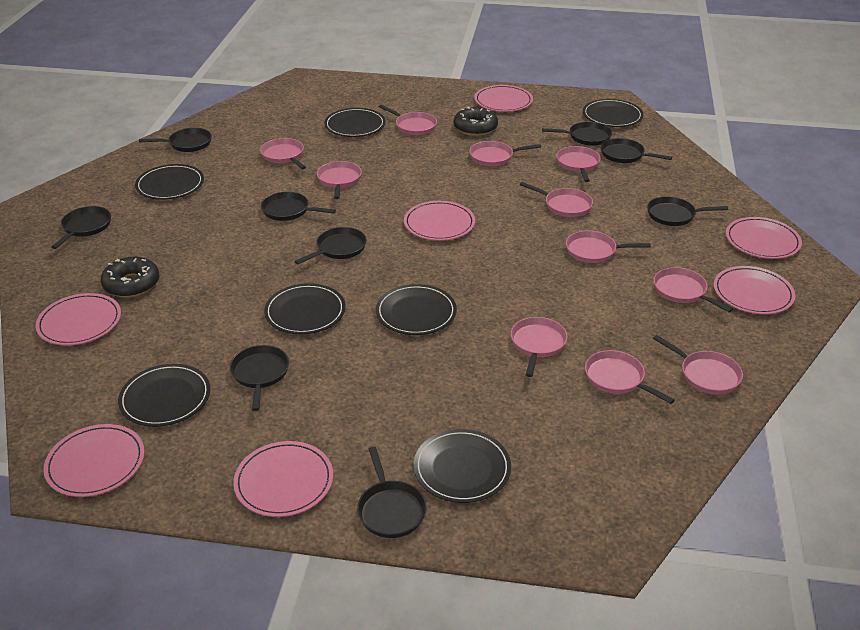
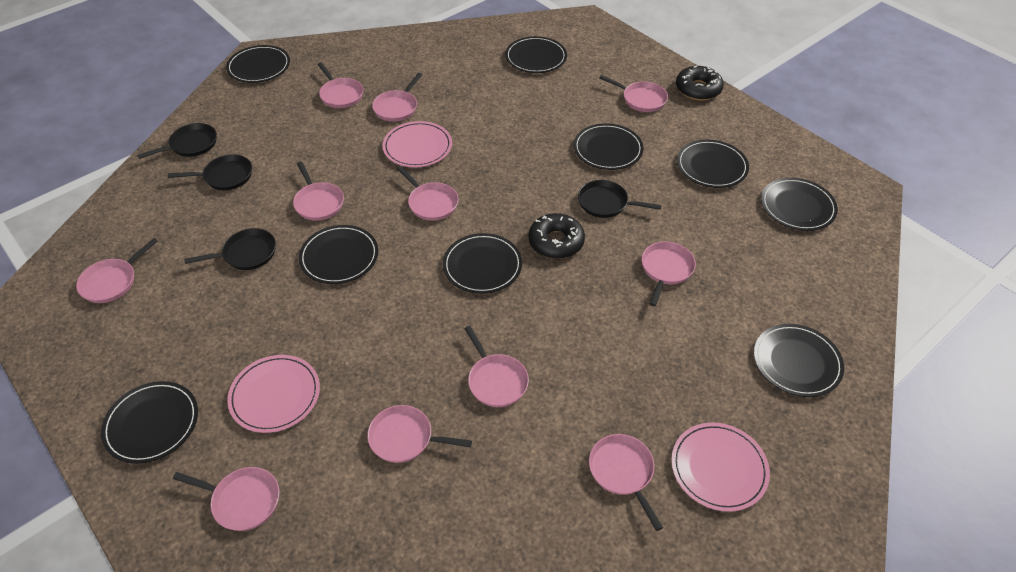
black pan: 9 -> 4
black plate: 7 -> 9
pink plate: 7 -> 3

